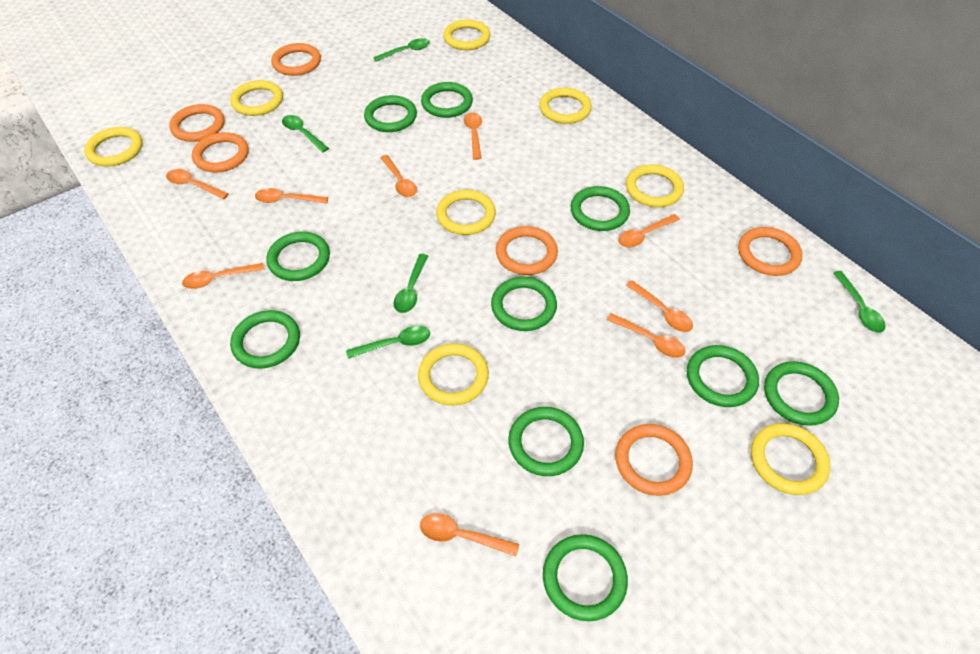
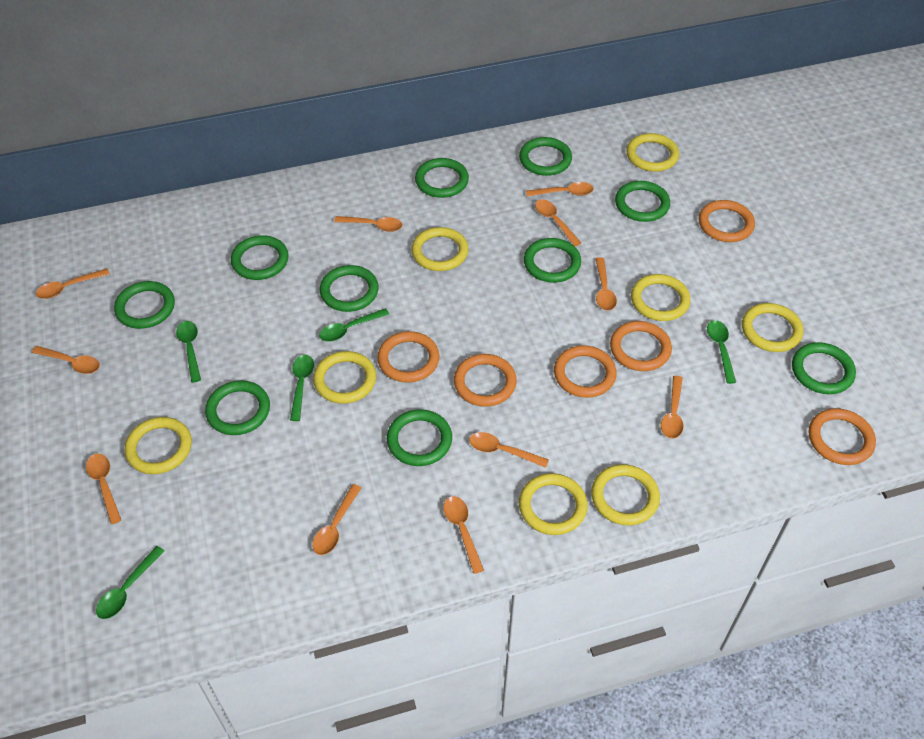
orange spoon: 9 -> 11

